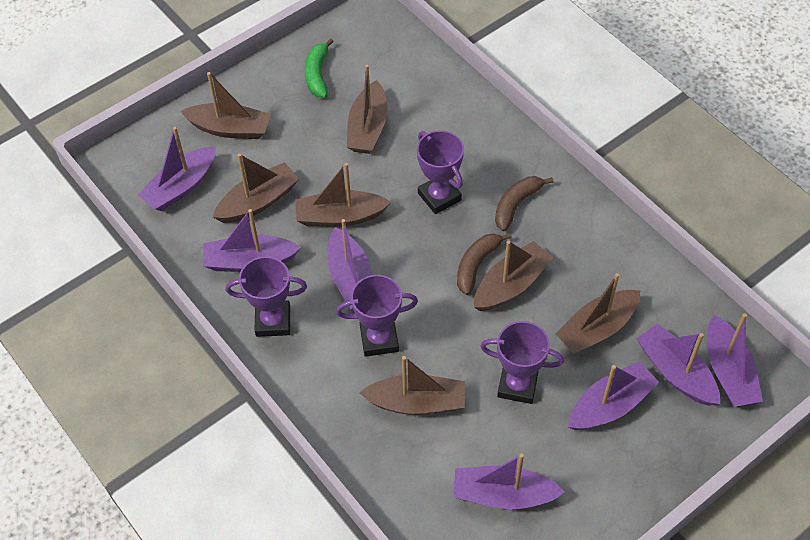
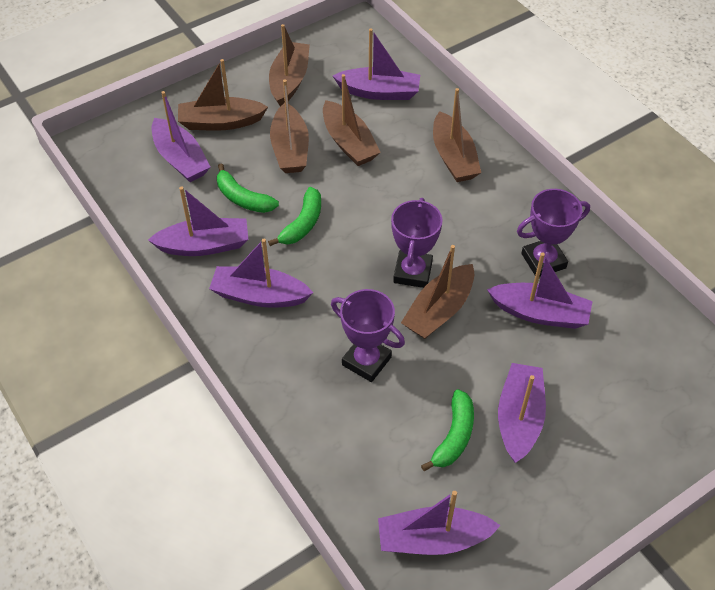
brown banana: 2 -> 0
brown boat: 7 -> 6
green banana: 1 -> 3
purple trophy: 4 -> 3

